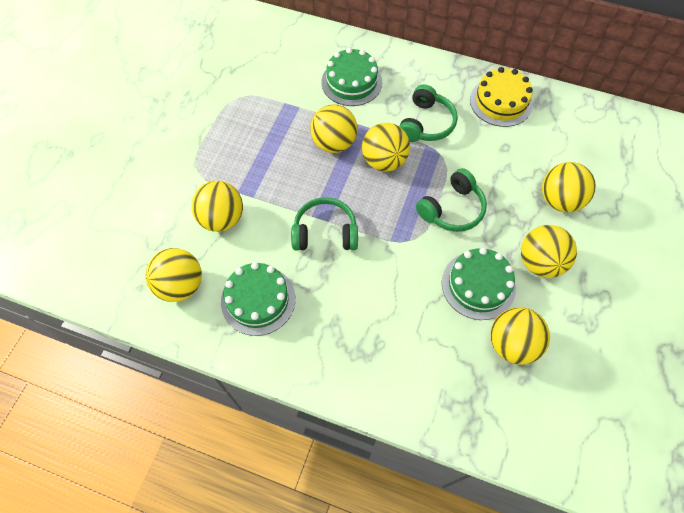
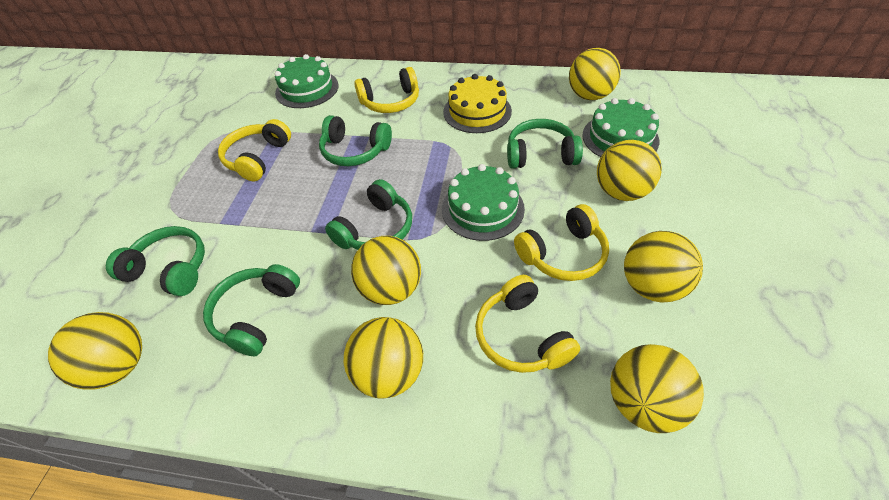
green headphones: 3 -> 5
yellow headphones: 0 -> 4

